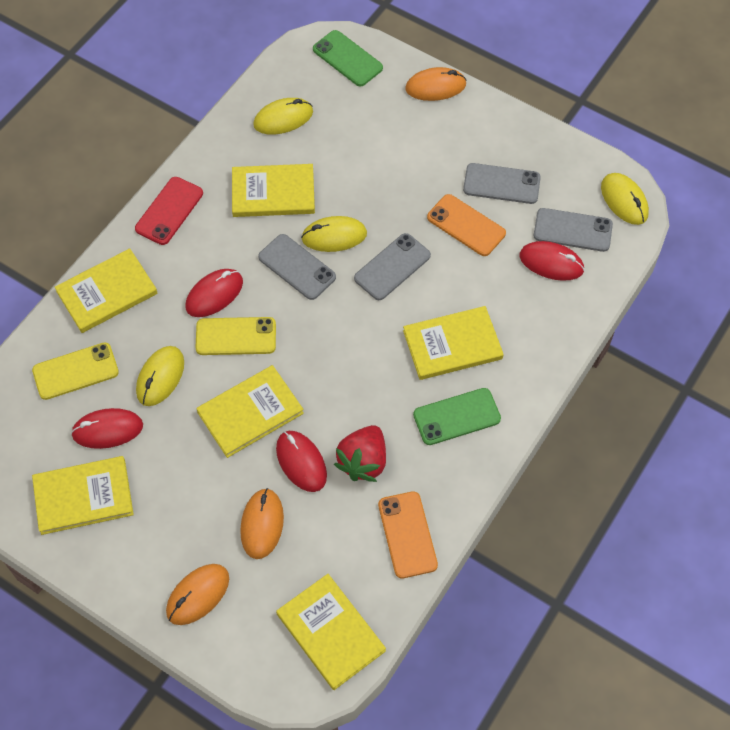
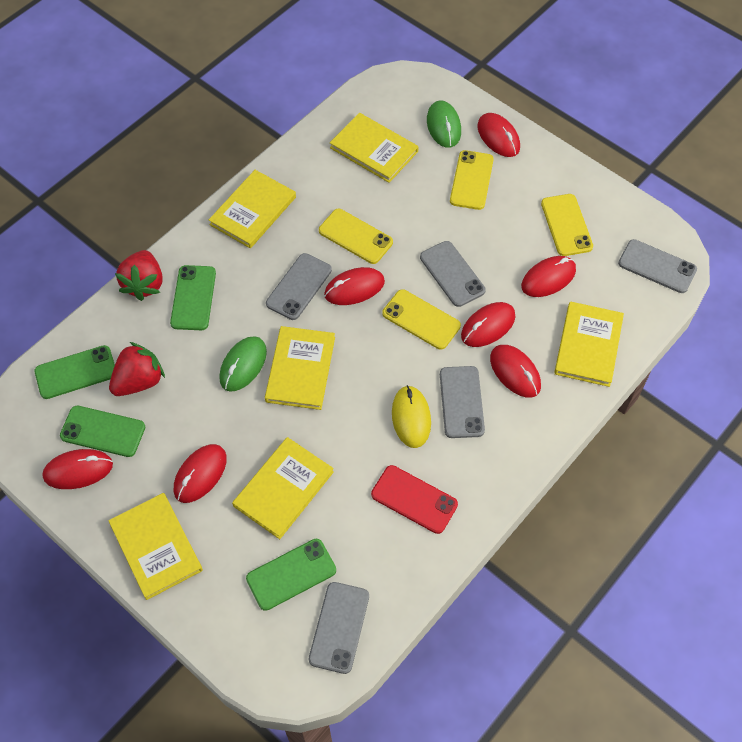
green mouse: 0 -> 2
green phone: 2 -> 4
grey phone: 4 -> 5
orange mouse: 3 -> 0
orange phone: 2 -> 0
red mouse: 4 -> 7
red strawberry: 1 -> 2
yellow mouse: 4 -> 1
yellow phone: 2 -> 4

